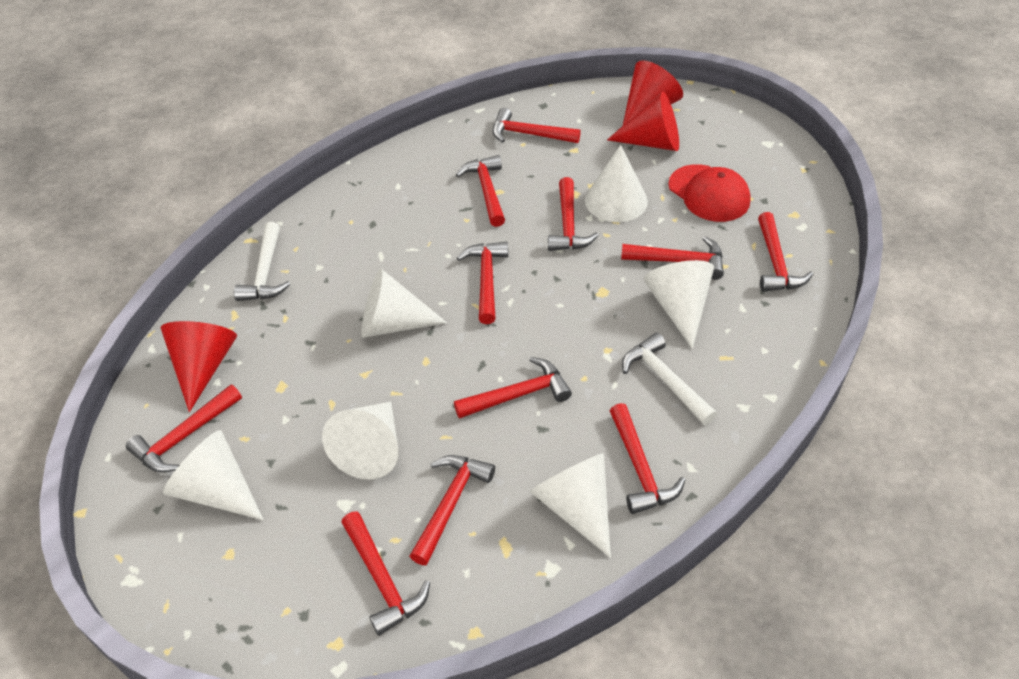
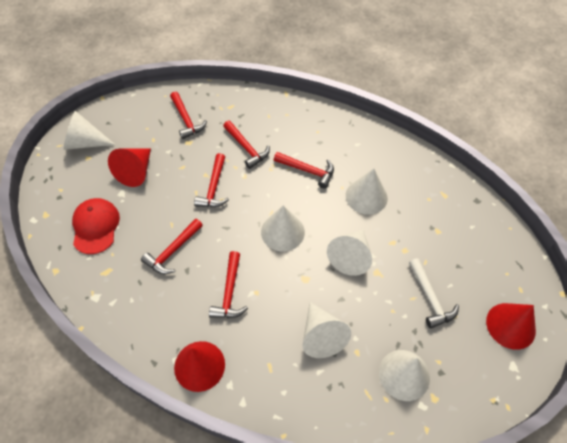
red hammer: 11 -> 6
white hammer: 2 -> 1

